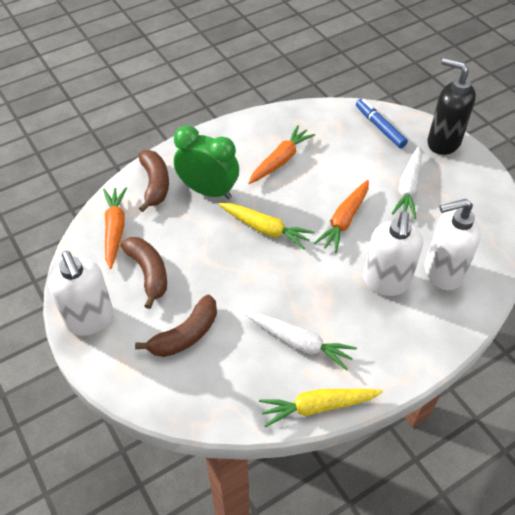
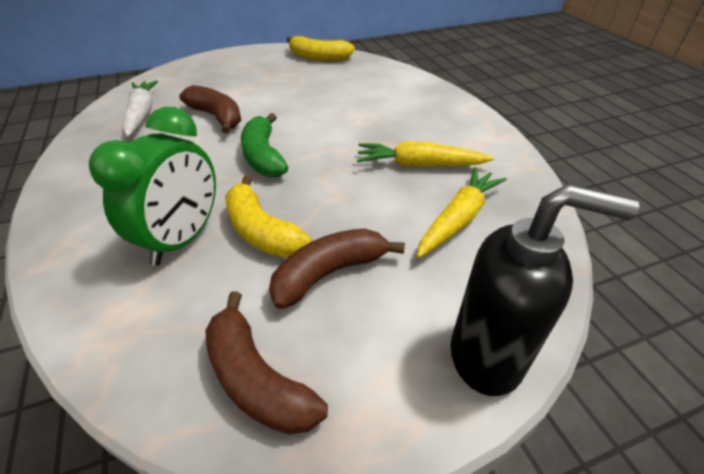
blue marker: 1 -> 0
green banana: 0 -> 1
orange carrot: 3 -> 0
white carrot: 2 -> 1
white soap dispenser: 3 -> 0
yellow banana: 0 -> 2

